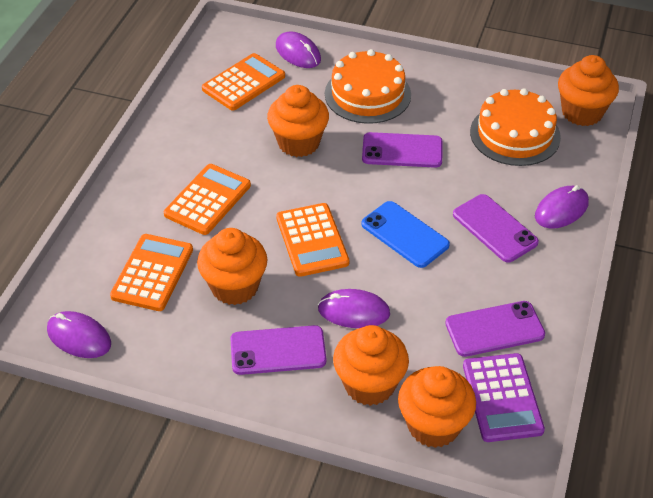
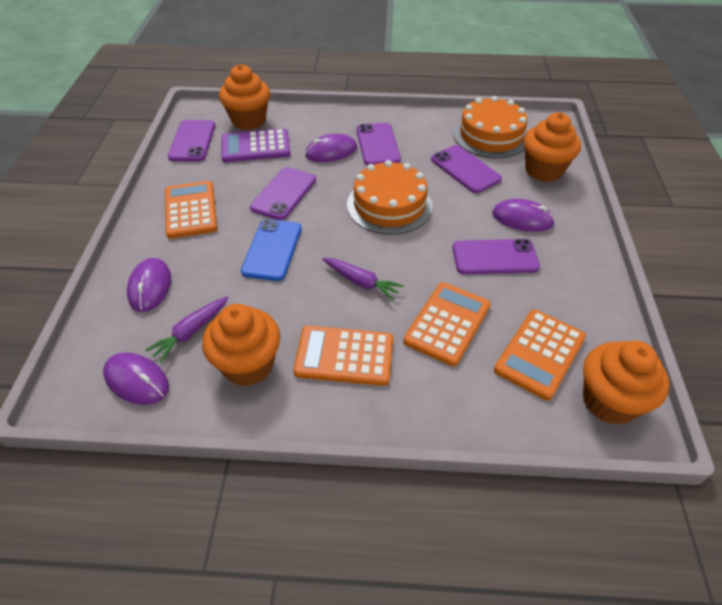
orange cupcake: 5 -> 4
purple carrot: 0 -> 2
purple phone: 4 -> 5

